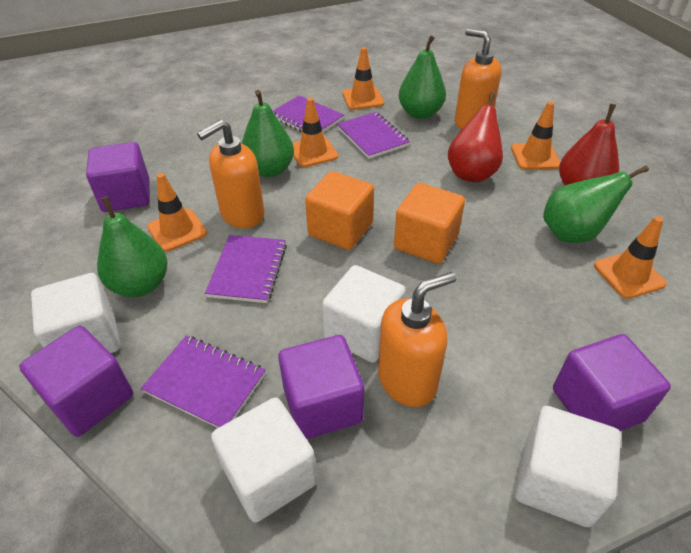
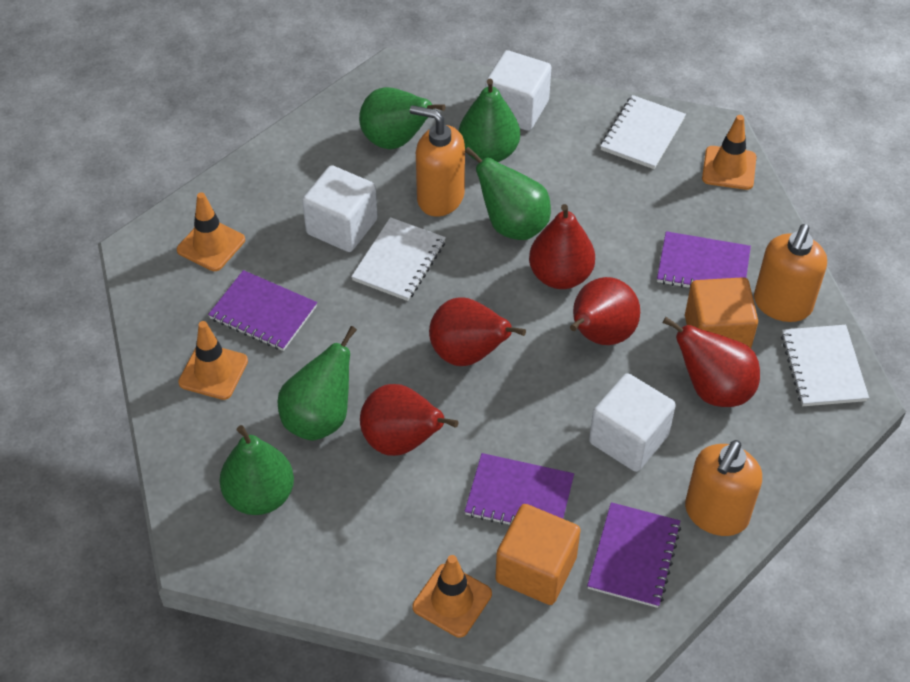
green pear: 4 -> 5
orange traffic cone: 5 -> 4
purple cube: 4 -> 0
red pear: 2 -> 5
white cube: 4 -> 3
white notebook: 0 -> 3

